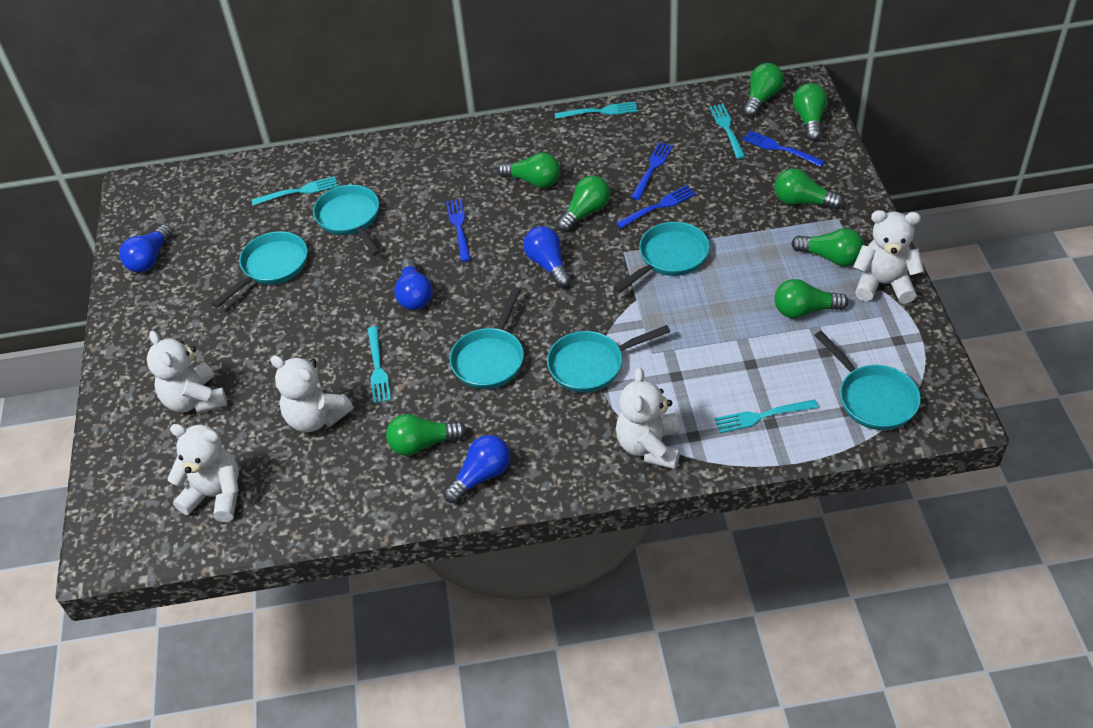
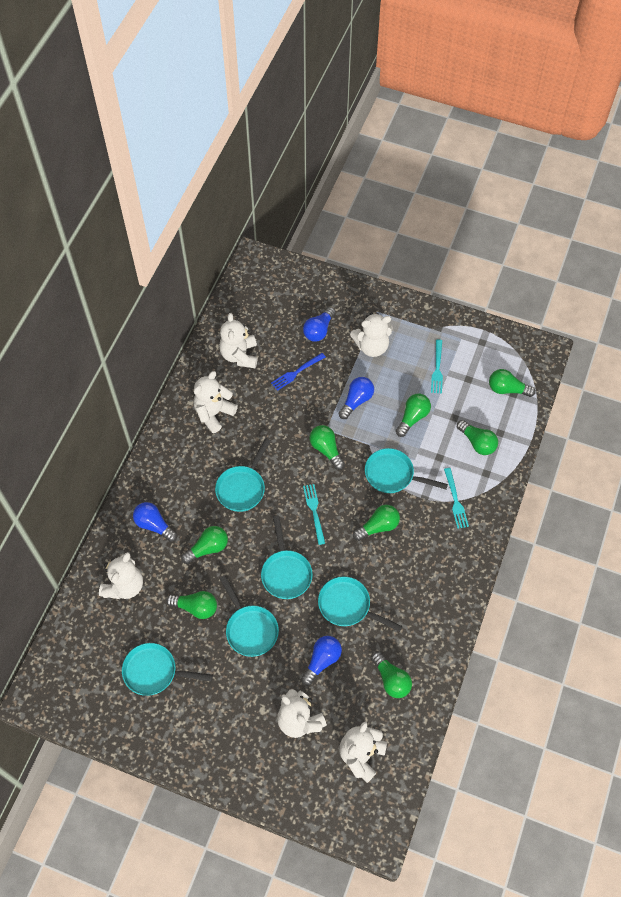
blue fork: 4 -> 1
turquoise fork: 5 -> 3
white teddy bear: 5 -> 6

